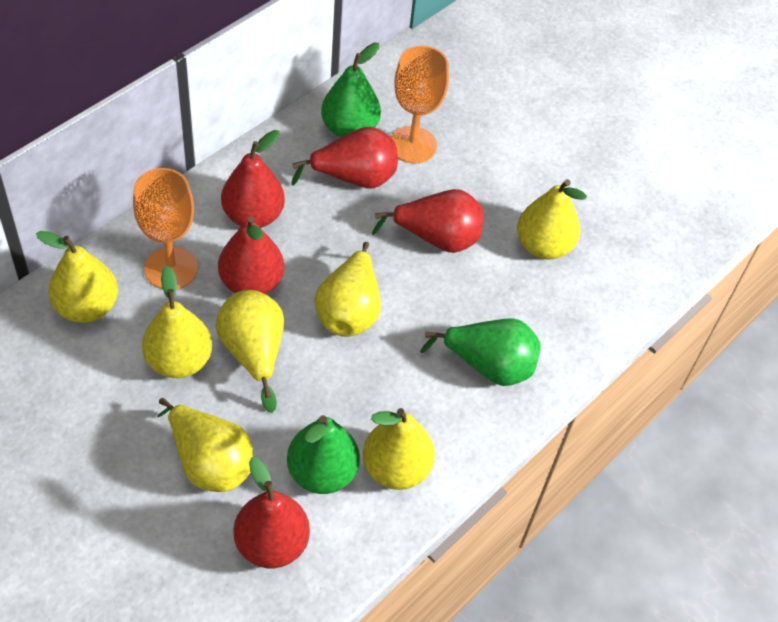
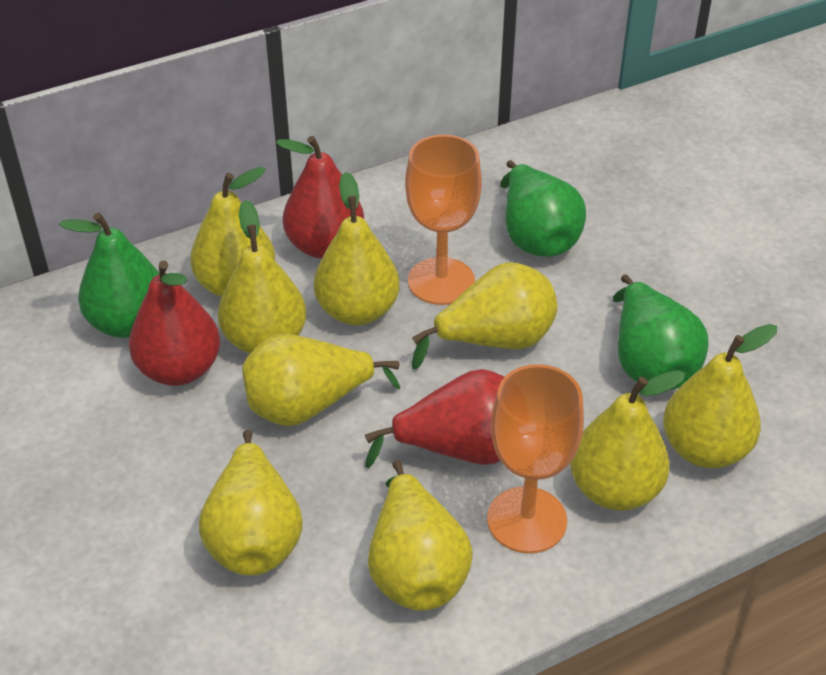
red pear: 5 -> 3
yellow pear: 7 -> 9

